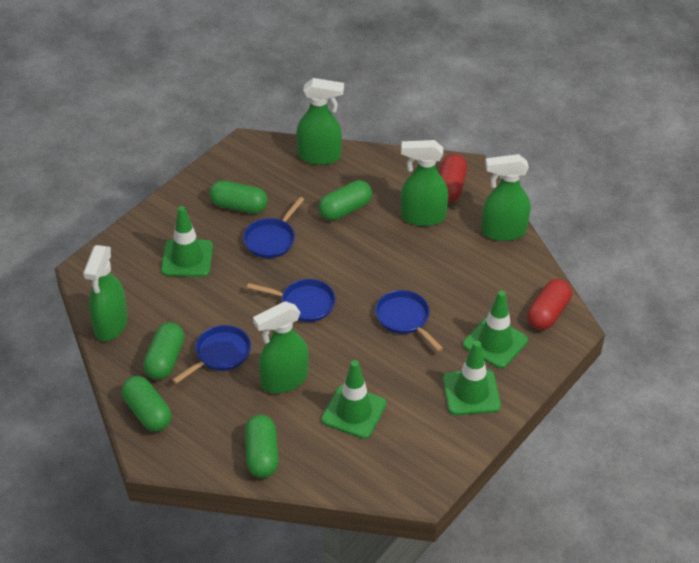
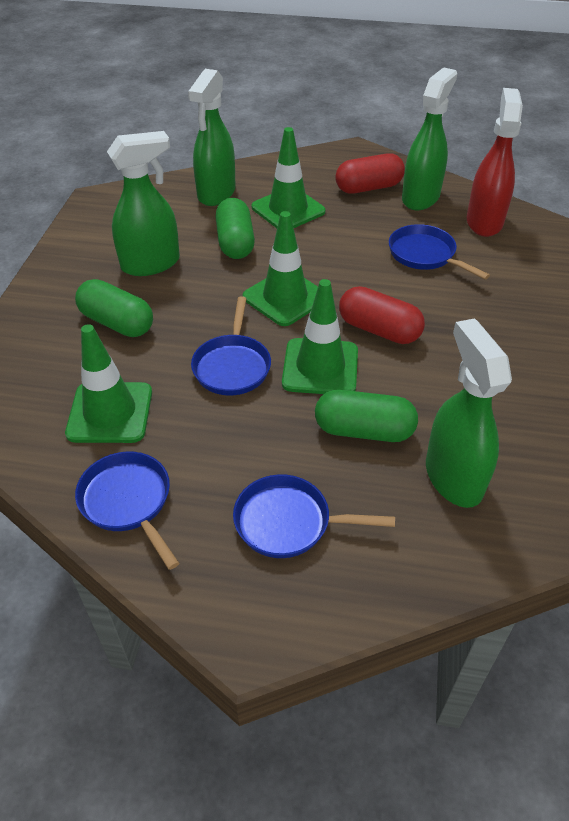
green capsule: 5 -> 3
green spray bottle: 5 -> 4
red spray bottle: 0 -> 1

